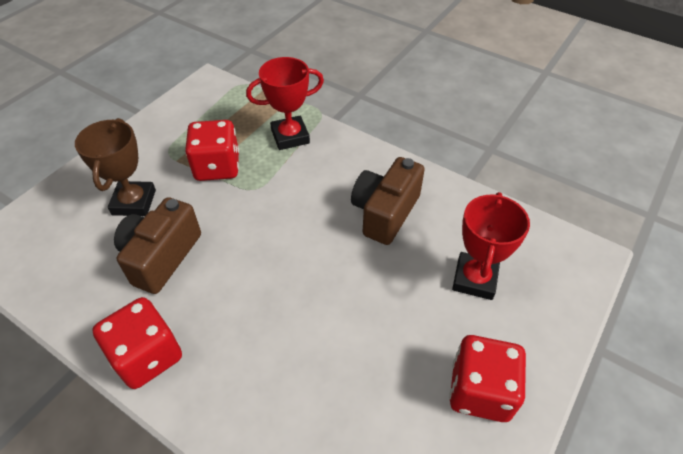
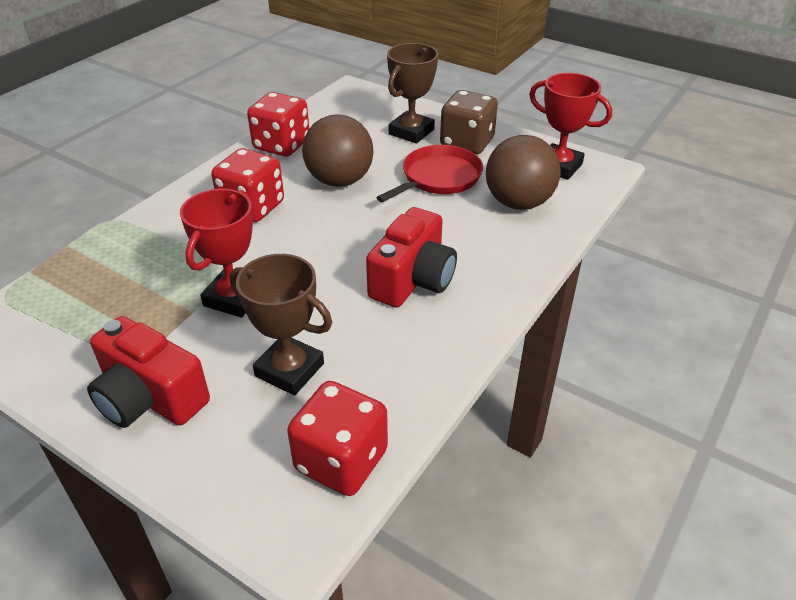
brown ball: 0 -> 2
brown camera: 2 -> 0
brown dice: 0 -> 1
brown trophy: 1 -> 2
red camera: 0 -> 2
red pan: 0 -> 1

